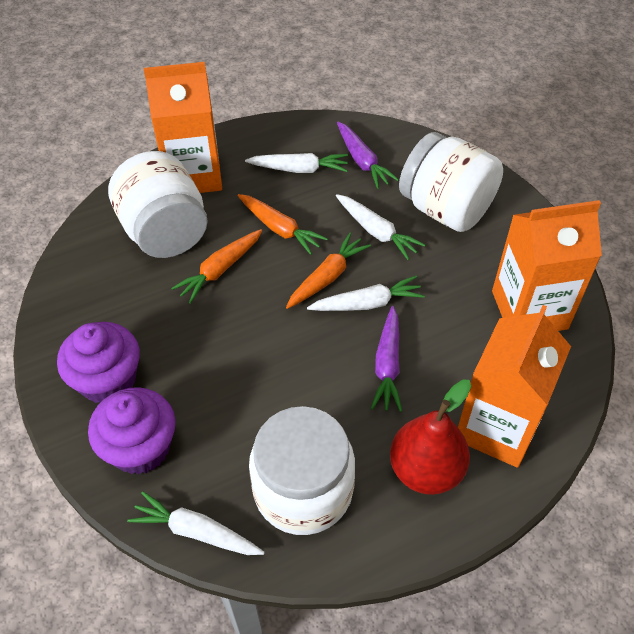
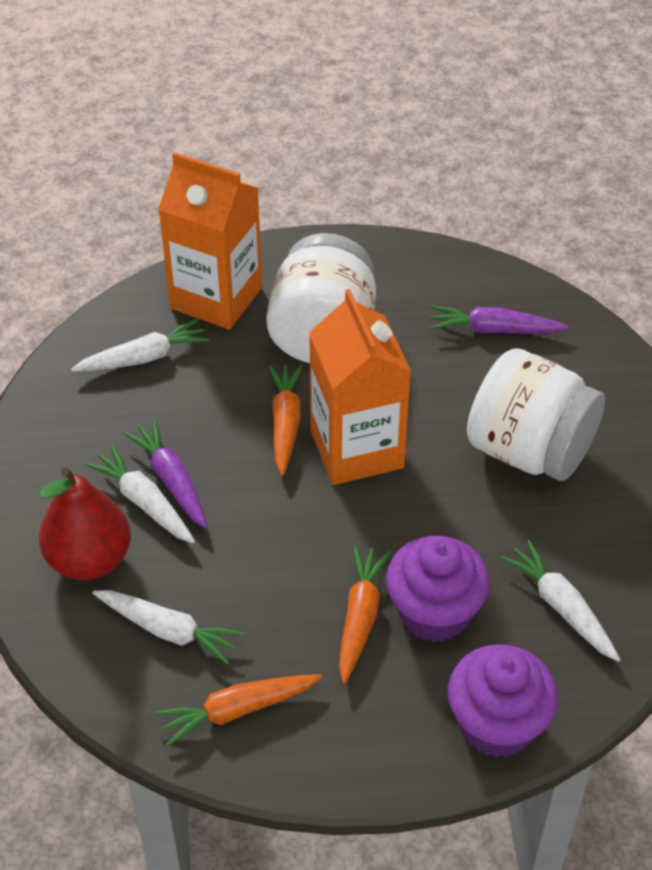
orange carton: 3 -> 2
white jar: 3 -> 2

